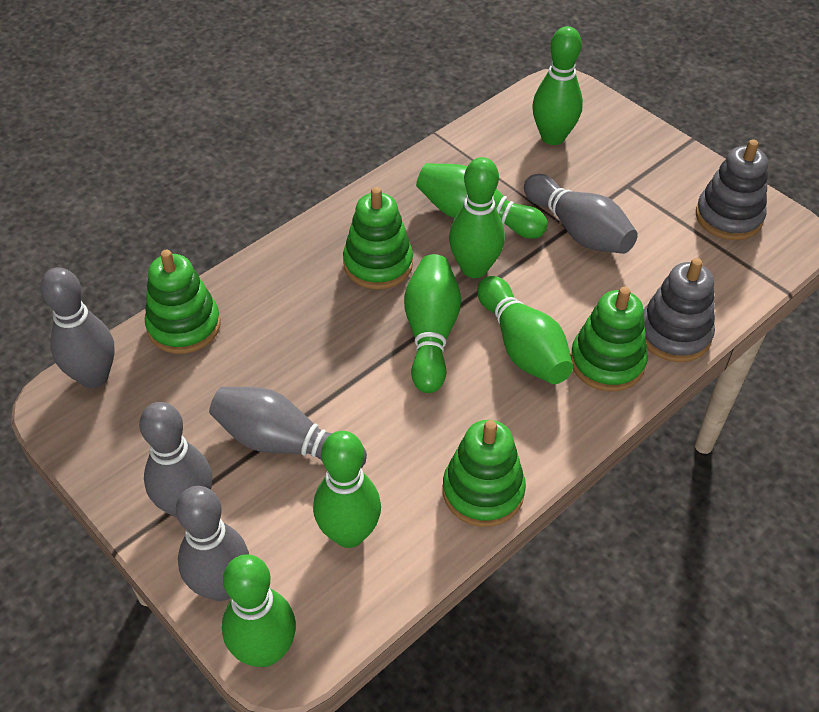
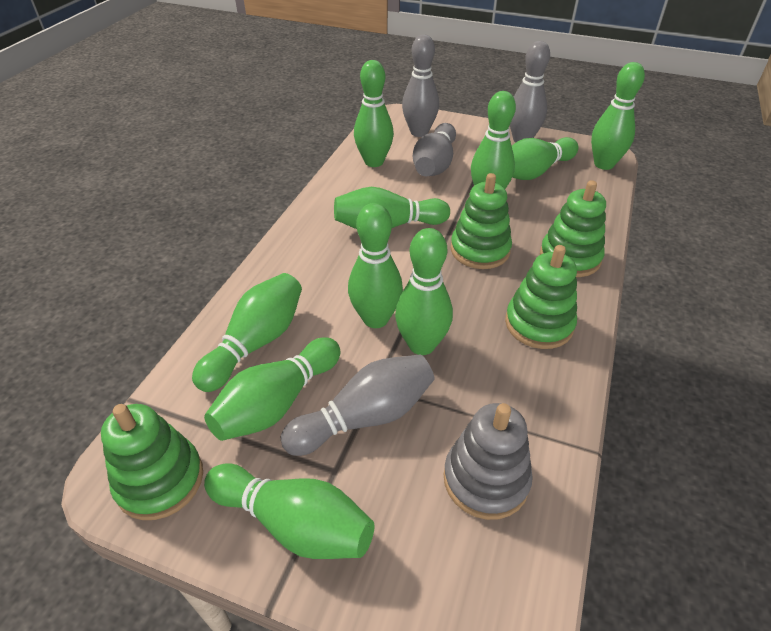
green bowling pin: 7 -> 10
grey bowling pin: 5 -> 4
grey stacking toy: 2 -> 1

